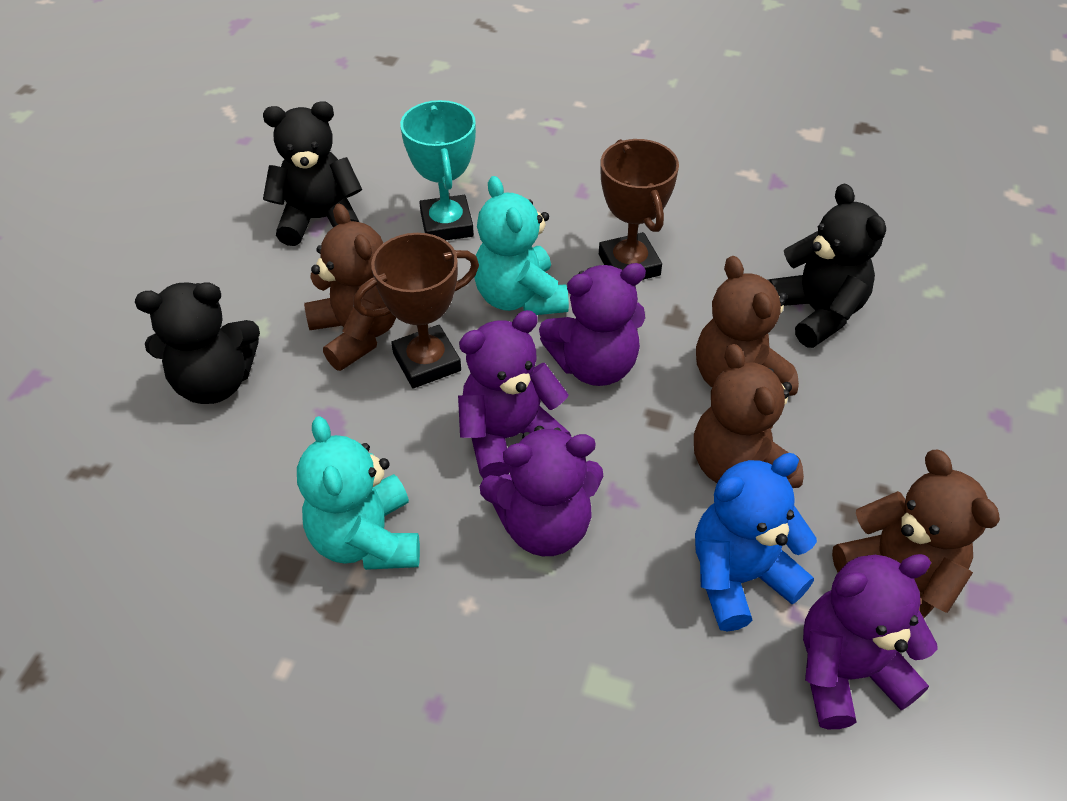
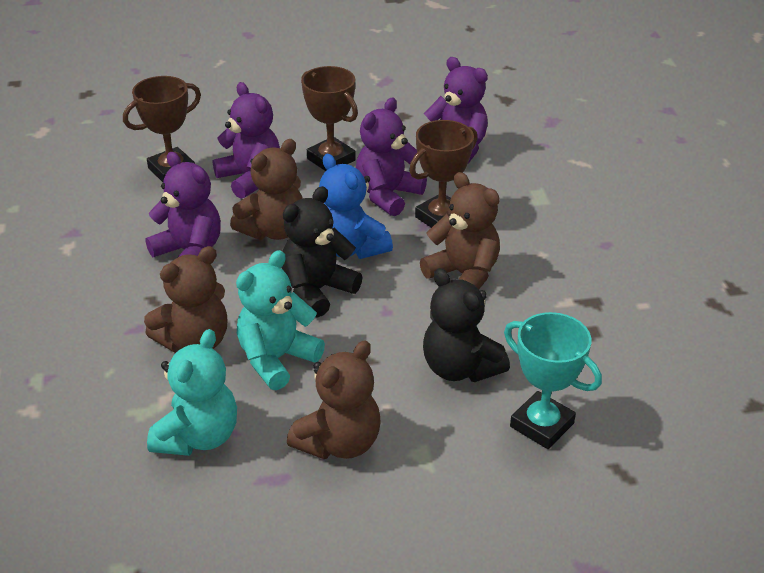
black teddy bear: 3 -> 2
brown trophy: 2 -> 3

